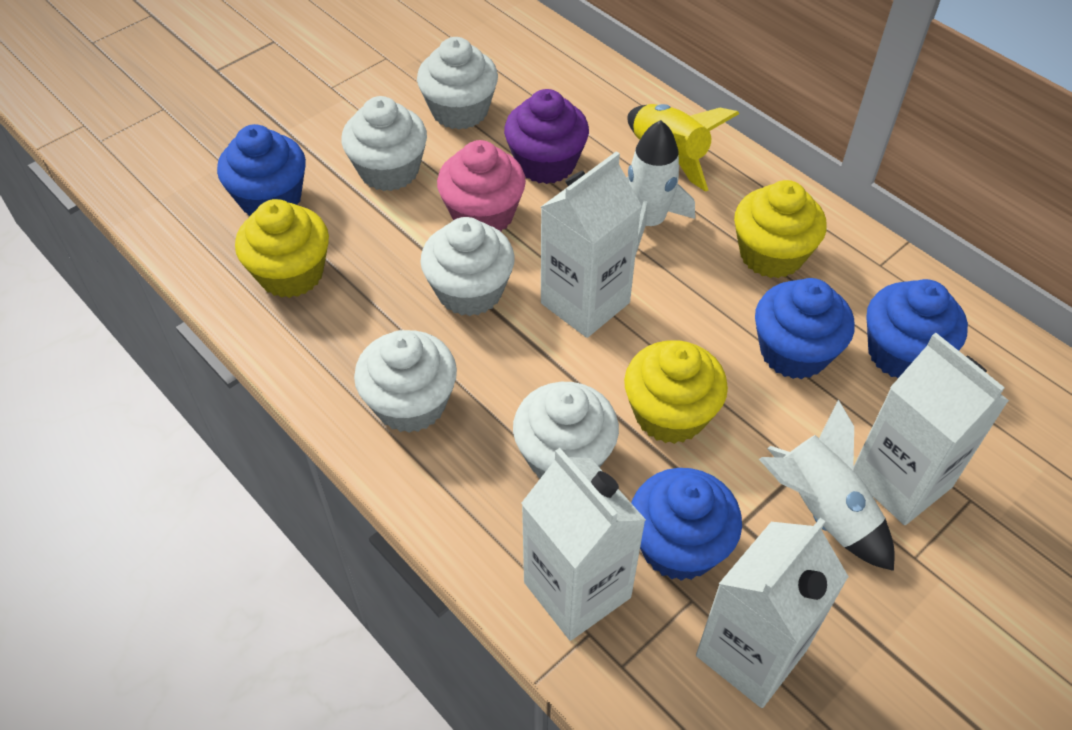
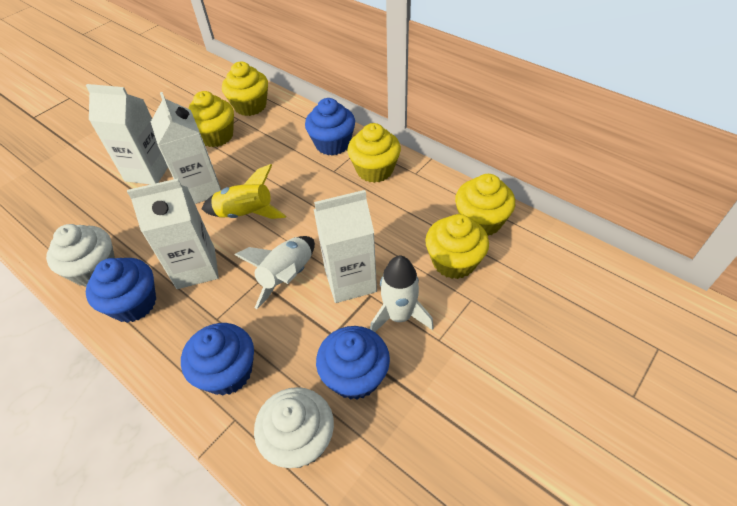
pink cupcake: 1 -> 0
purple cupcake: 1 -> 0
white cupcake: 5 -> 2
yellow cupcake: 3 -> 5

